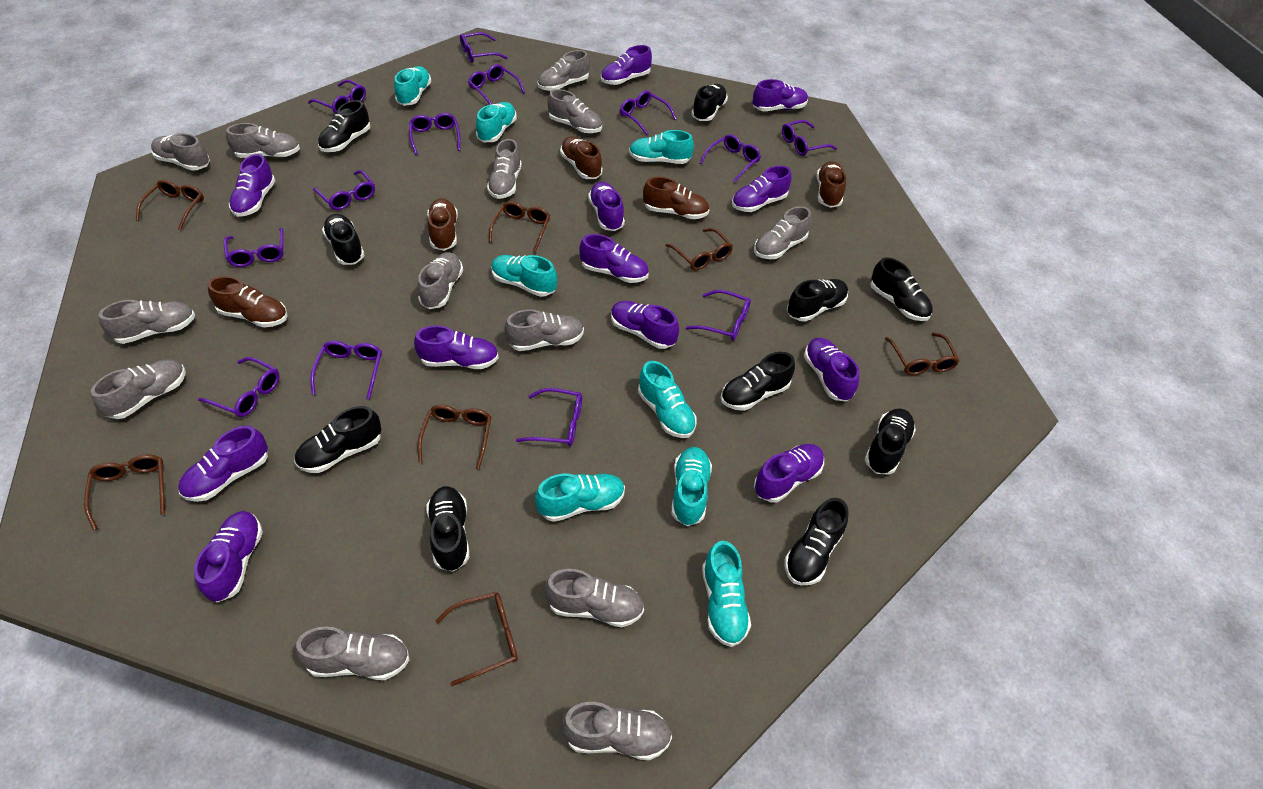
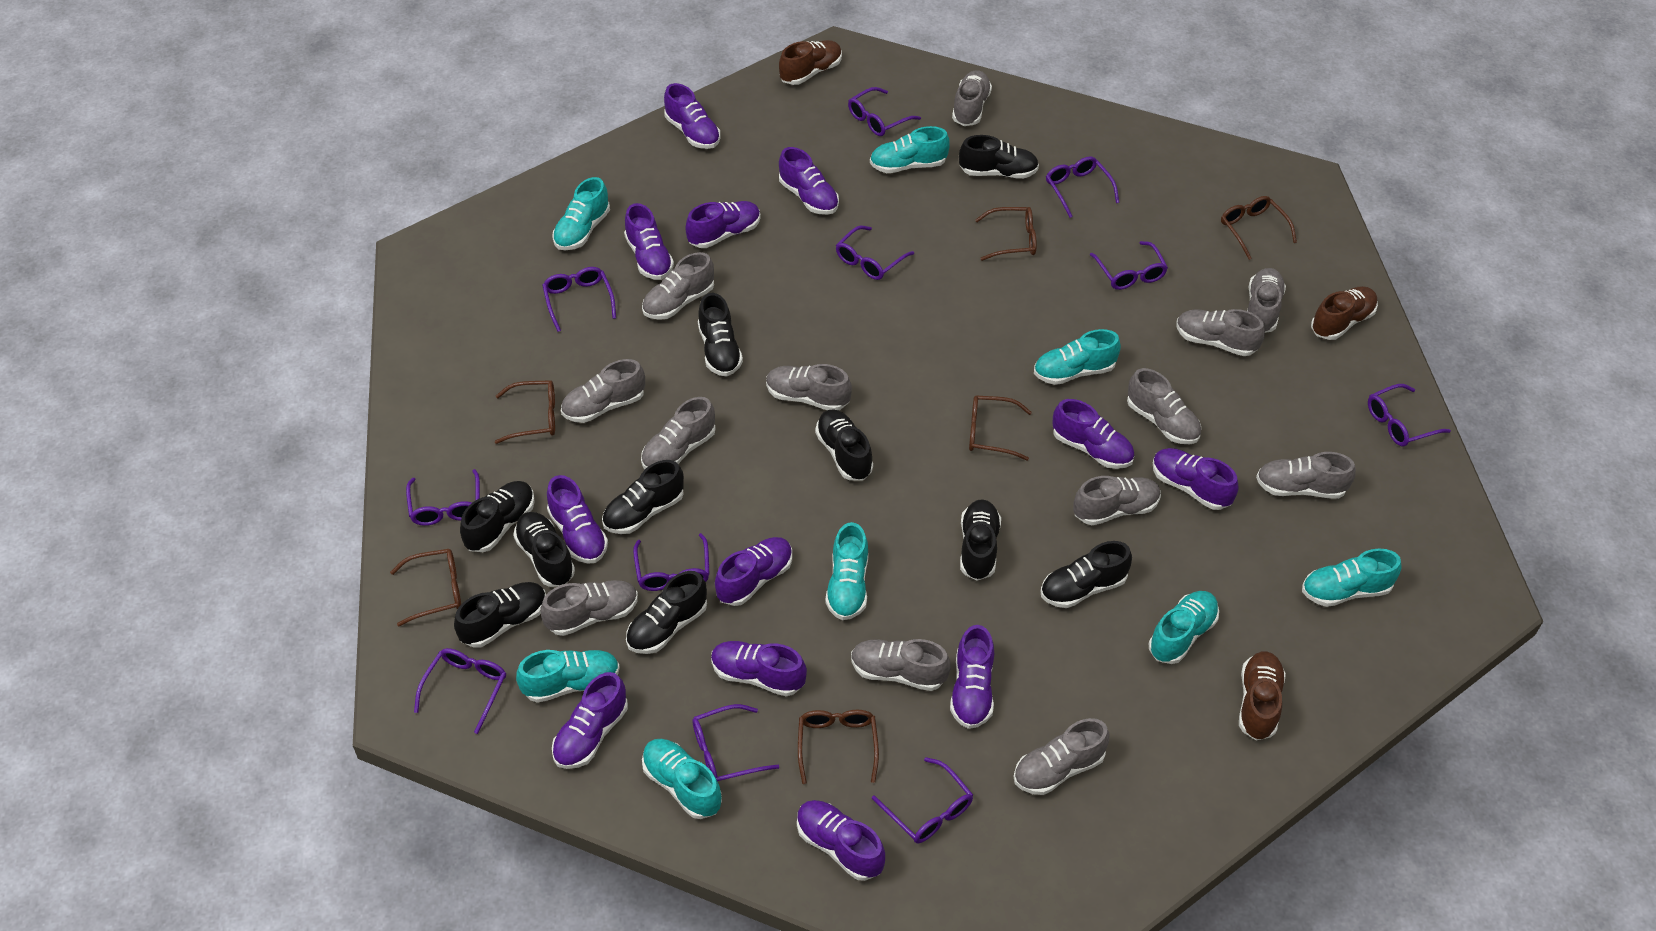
brown glasses: 7 -> 6
brown shoe: 5 -> 3
purple glasses: 13 -> 11

